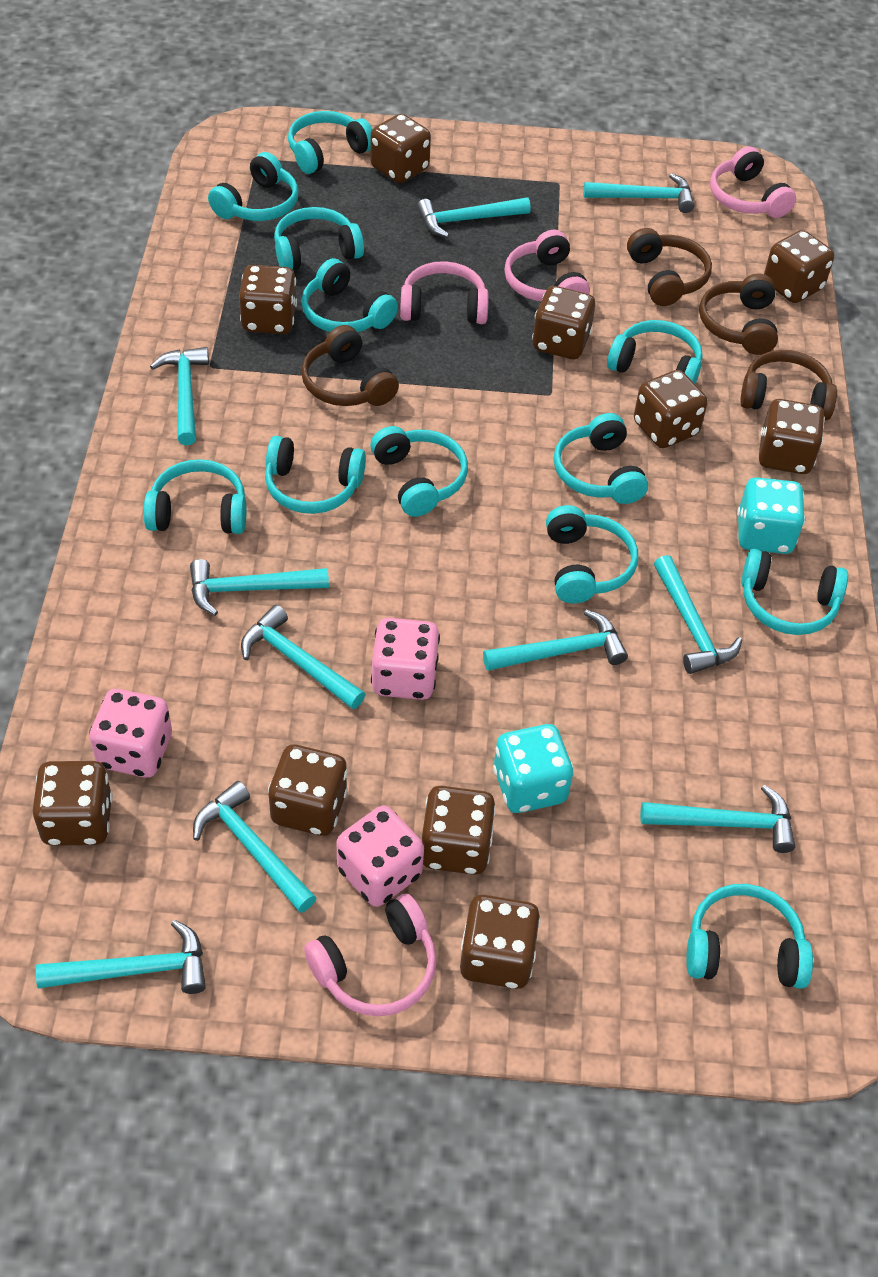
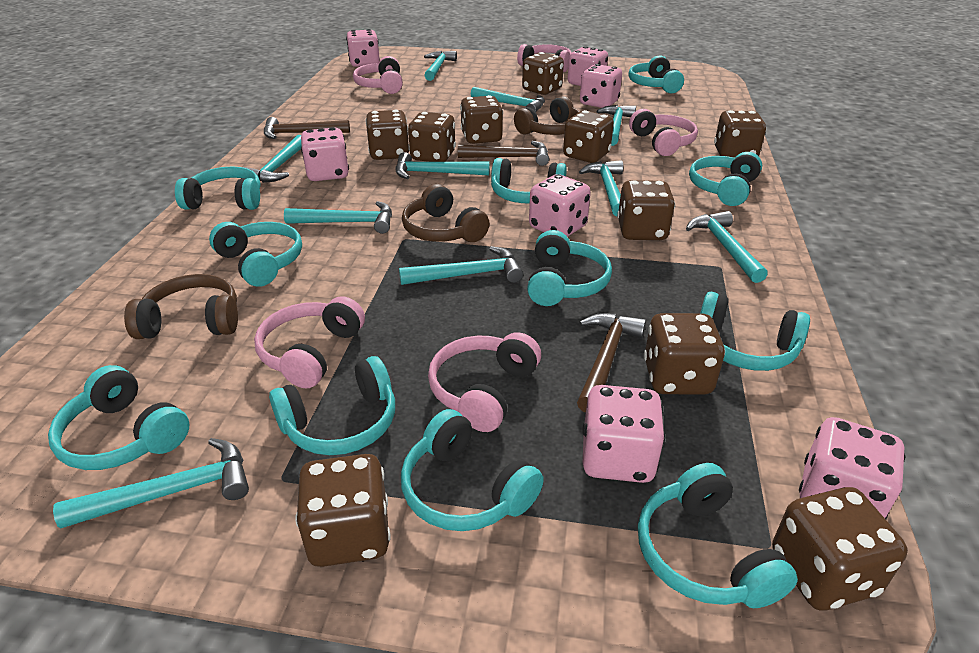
brown hammer: 0 -> 3
brown headphones: 4 -> 3
pink dice: 3 -> 7
pink headphones: 4 -> 5
turquoise dice: 2 -> 0
turquoise headphones: 12 -> 11

